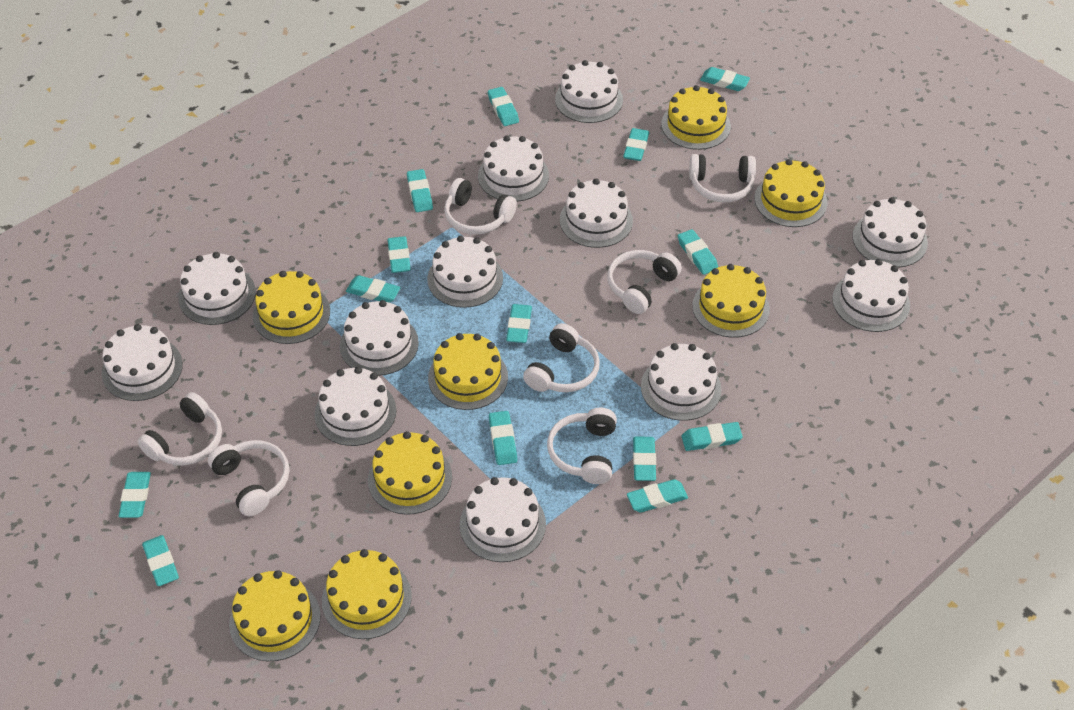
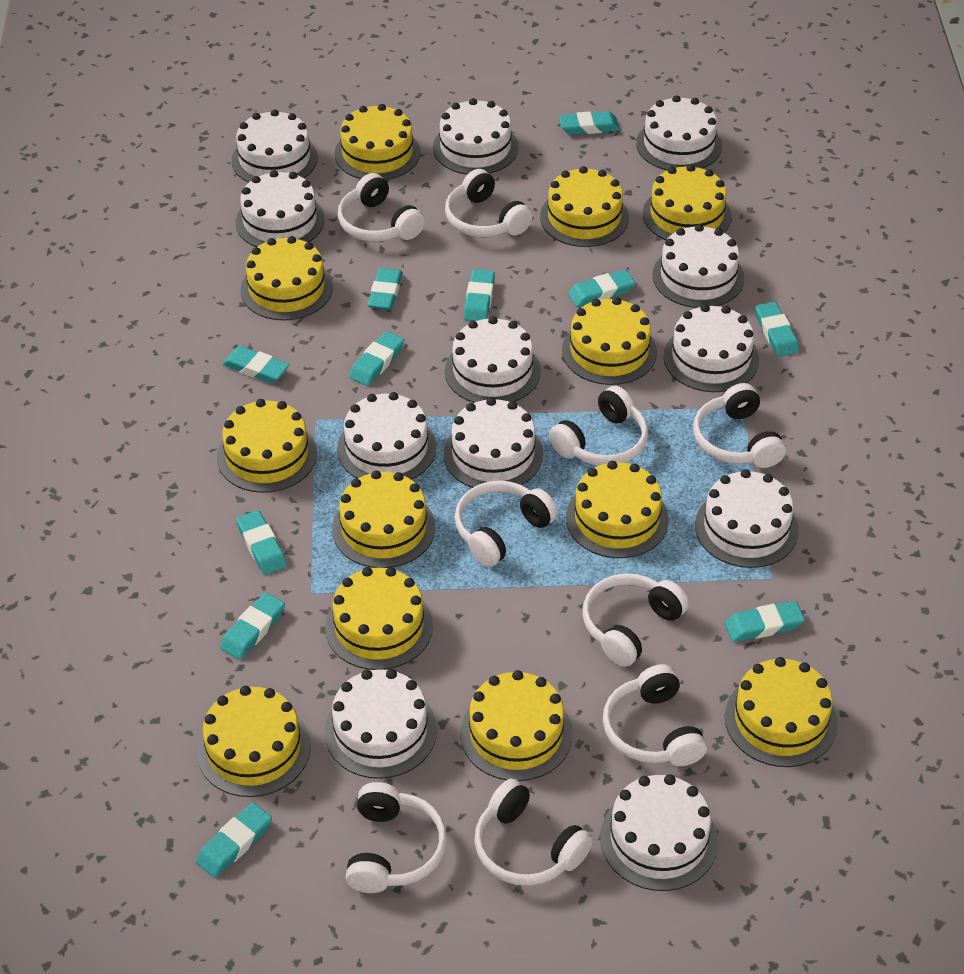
turquoise eraser: 14 -> 11
white headphones: 7 -> 9
yellow cake: 8 -> 12

